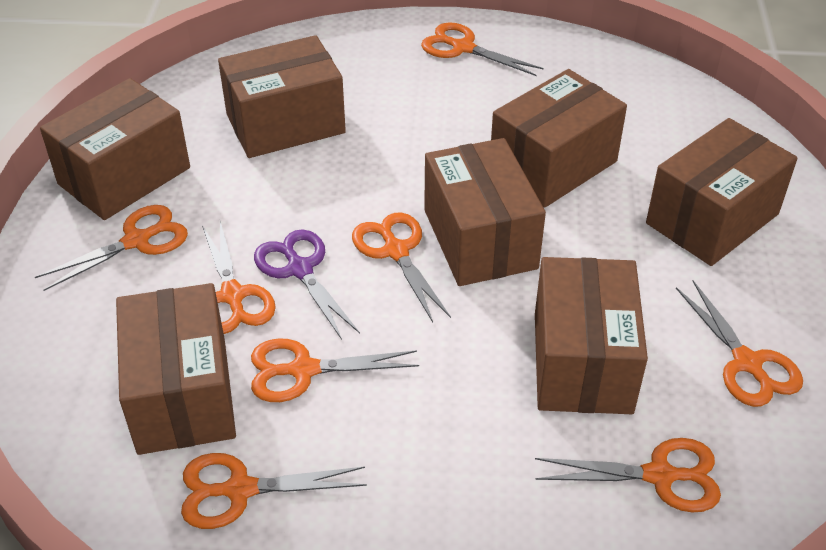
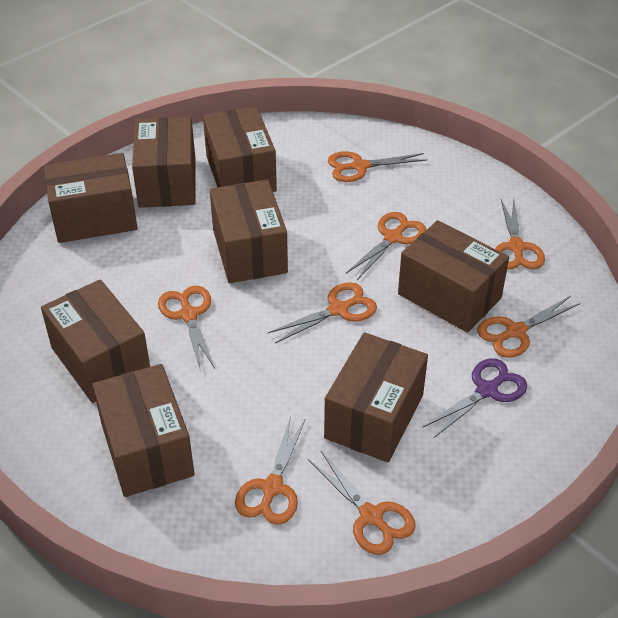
brown box: 7 -> 8

